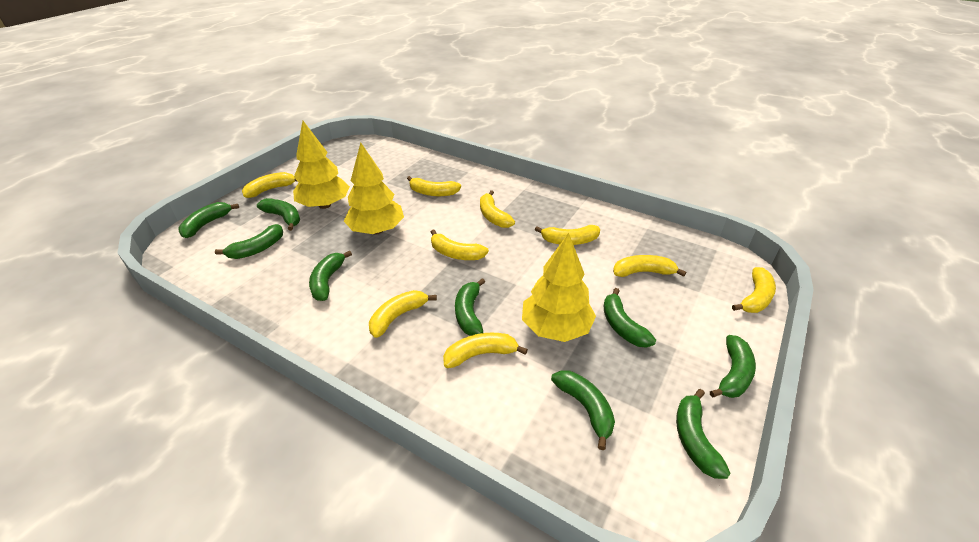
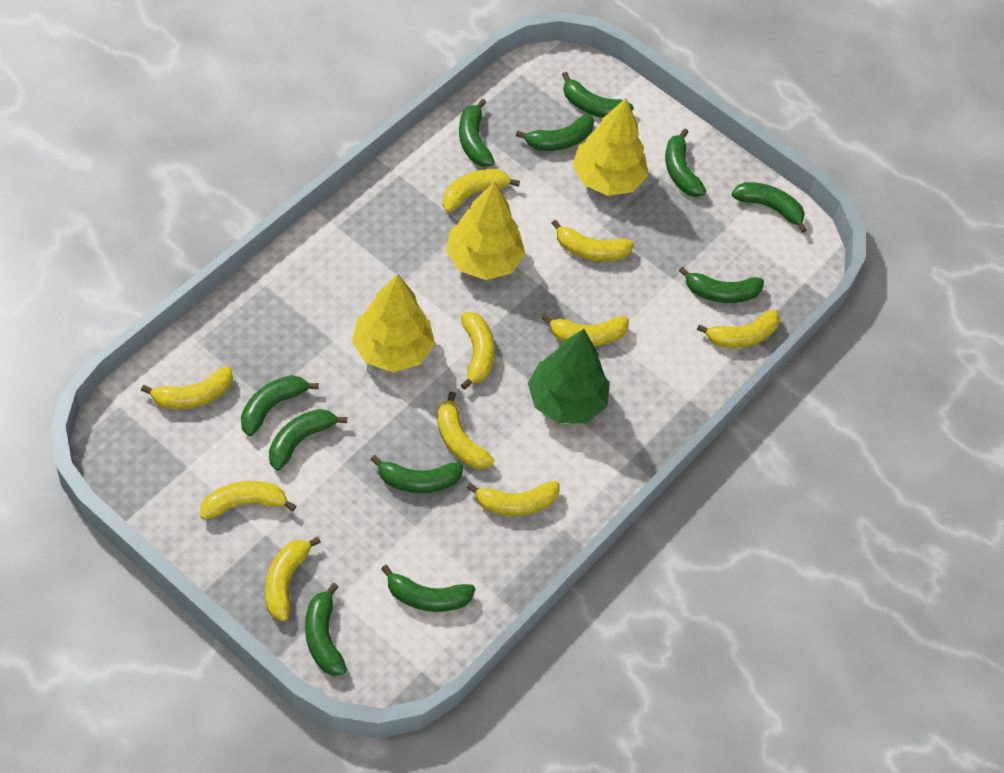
green banana: 9 -> 11
green tree: 0 -> 1
yellow banana: 9 -> 10

